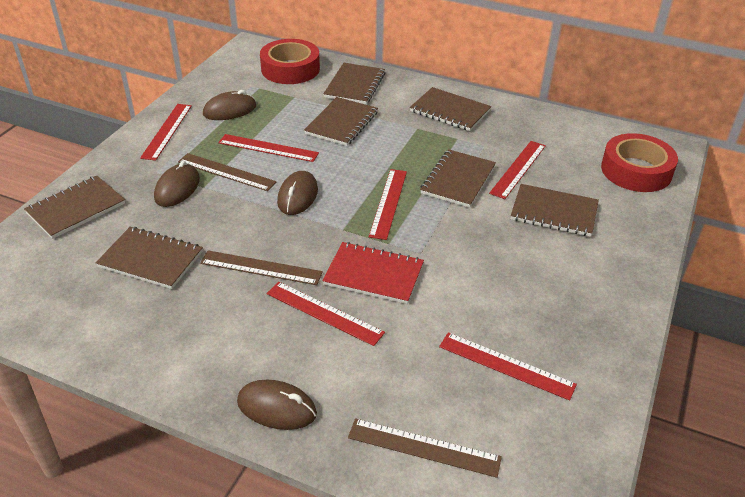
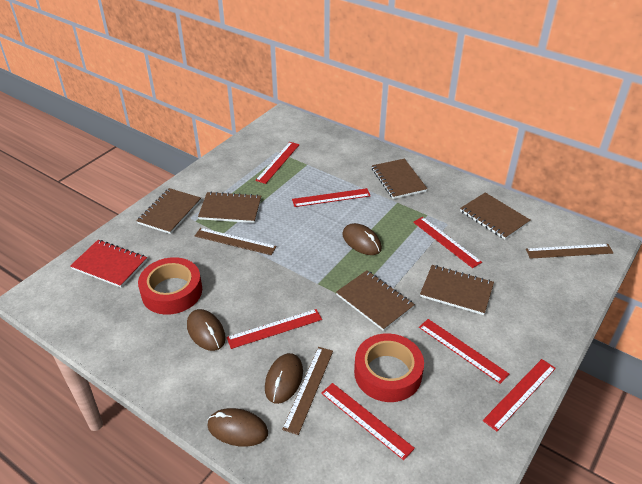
brown notebook: 7 -> 6
red ruler: 6 -> 7

